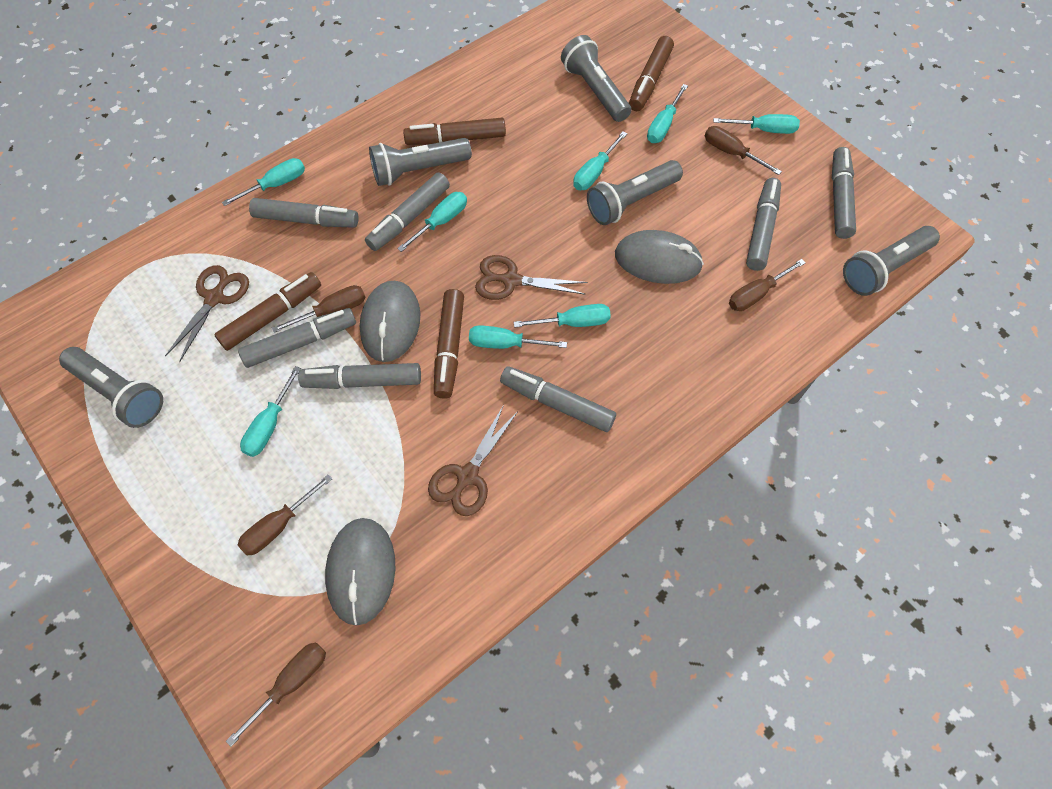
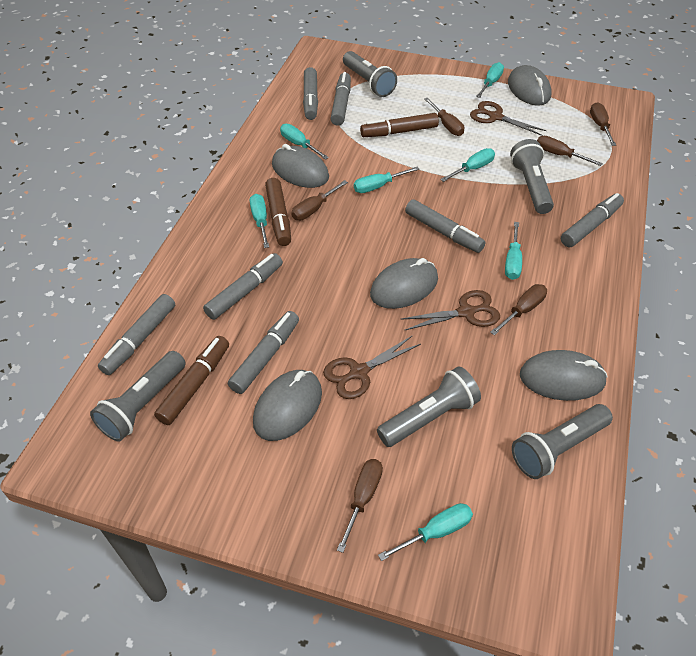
brown marker: 4 -> 3
brown screwdriver: 5 -> 6
grey mouse: 3 -> 5
turquoise screwdriver: 8 -> 7

